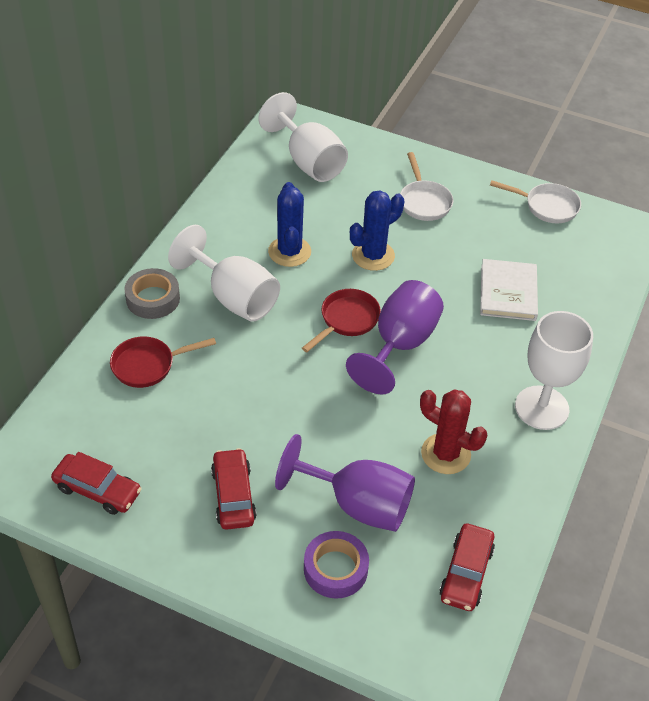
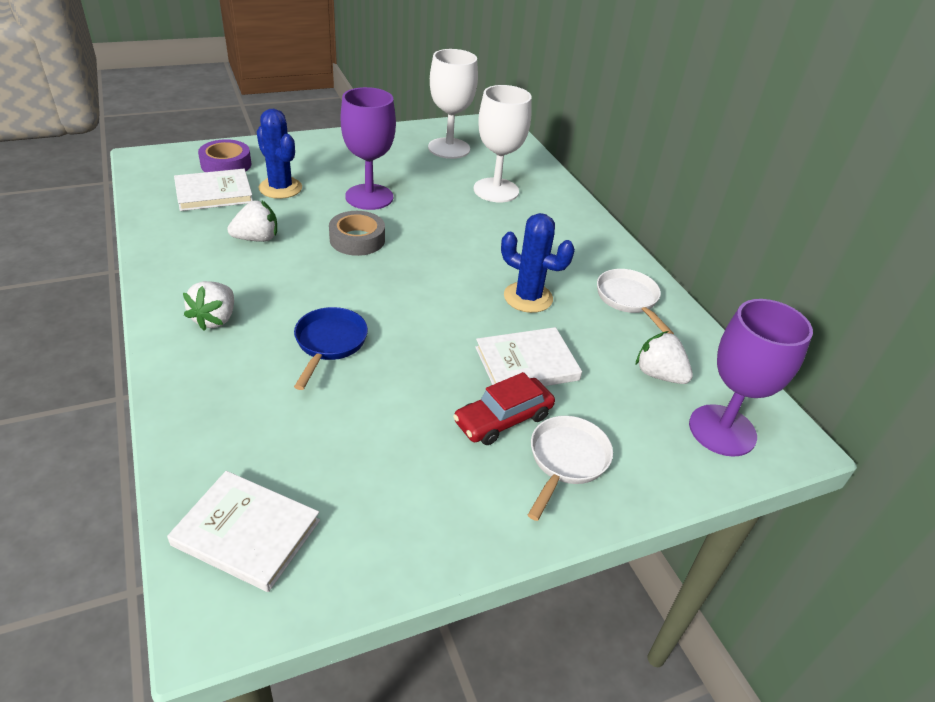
blue pan: 0 -> 1
red cactus: 1 -> 0
red car: 3 -> 1
red pan: 2 -> 0
white book: 1 -> 3
white goblet: 3 -> 2
white strawberry: 0 -> 3

